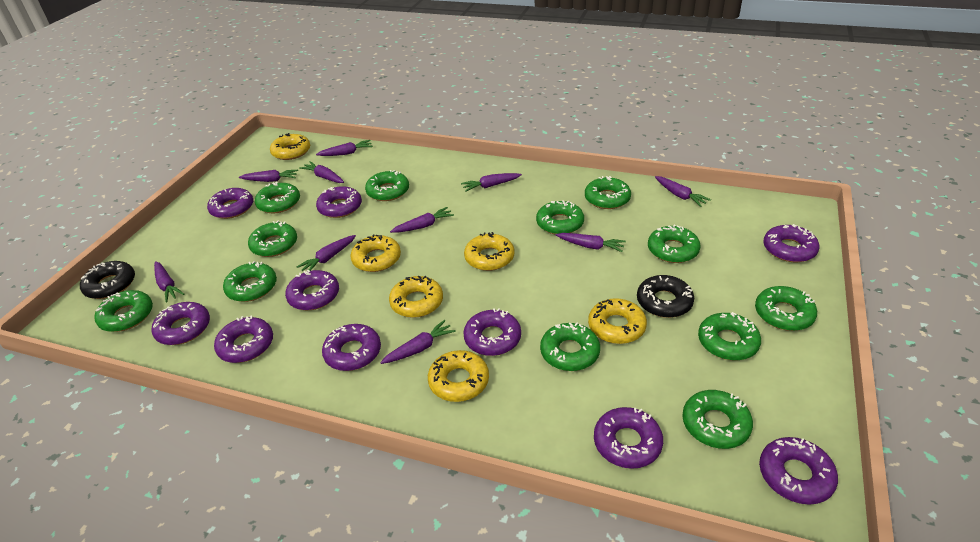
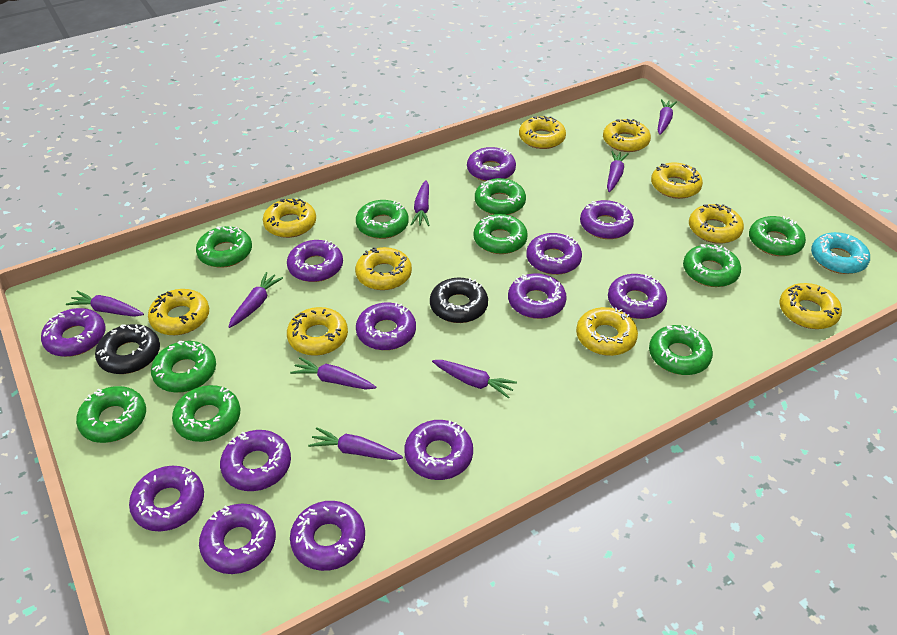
green donut: 12 -> 10
purple carrot: 10 -> 8
purple donut: 10 -> 13
turquoise donut: 0 -> 1
yellow donut: 6 -> 10

